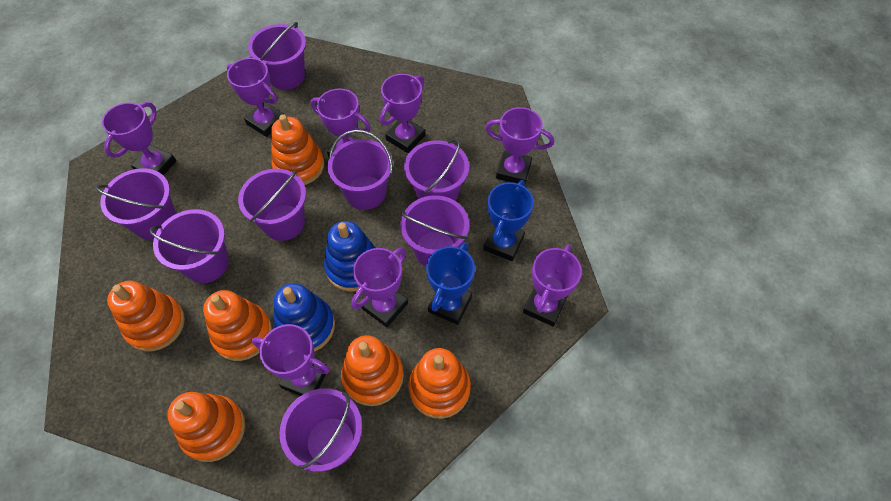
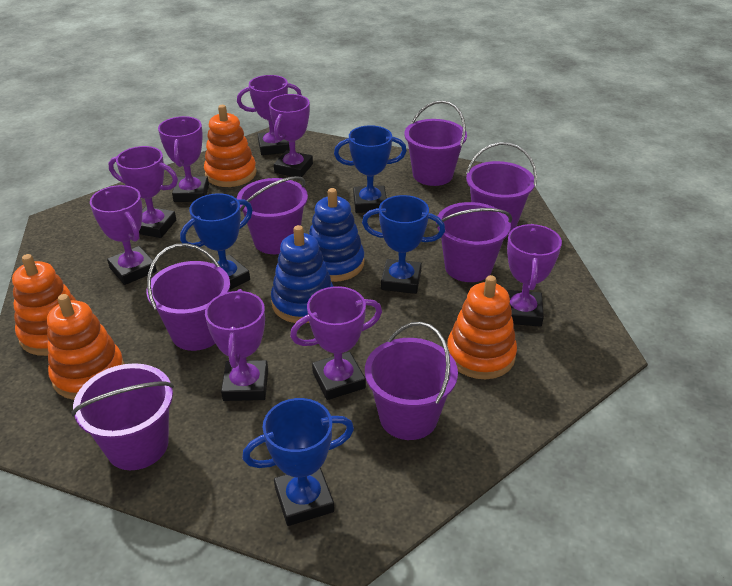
blue trophy: 2 -> 4
orange stacking toy: 6 -> 4
purple bucket: 8 -> 7

